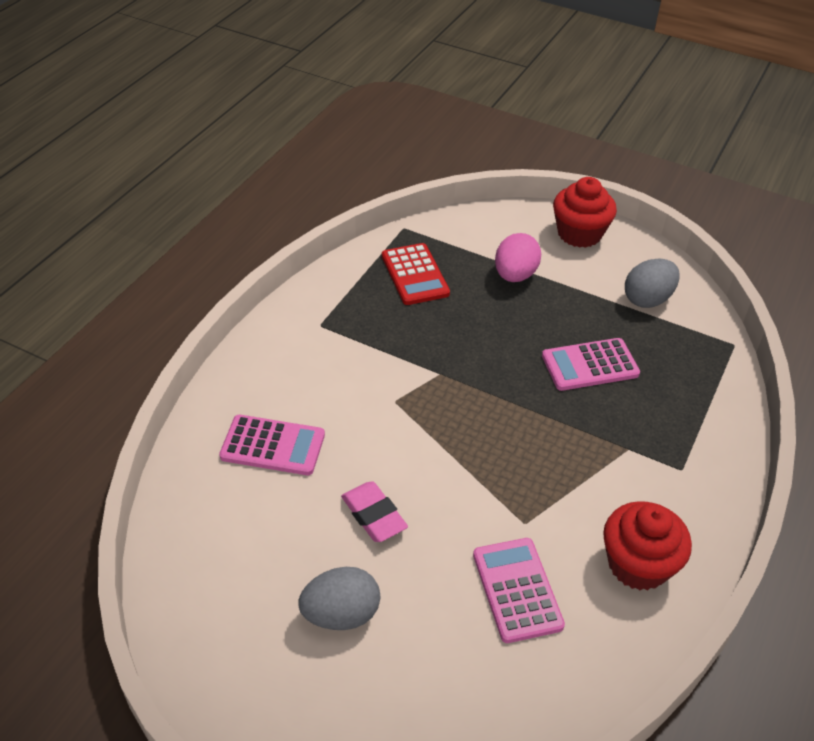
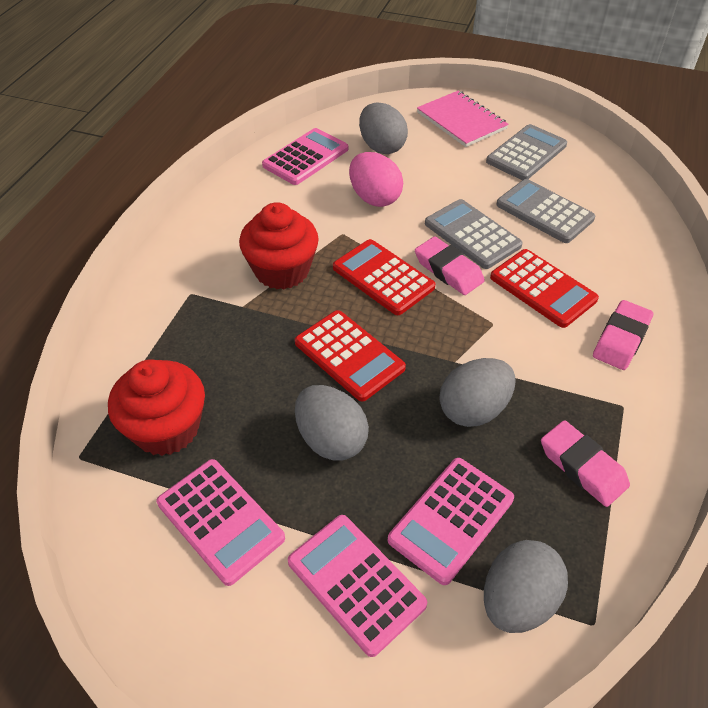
grey calculator: 0 -> 3
grey egg: 2 -> 4
pink calculator: 3 -> 4
pink eraser: 1 -> 3
pink notebook: 0 -> 1
red calculator: 1 -> 3

